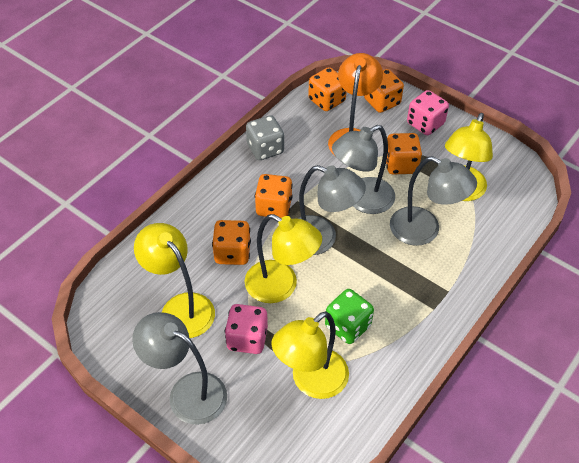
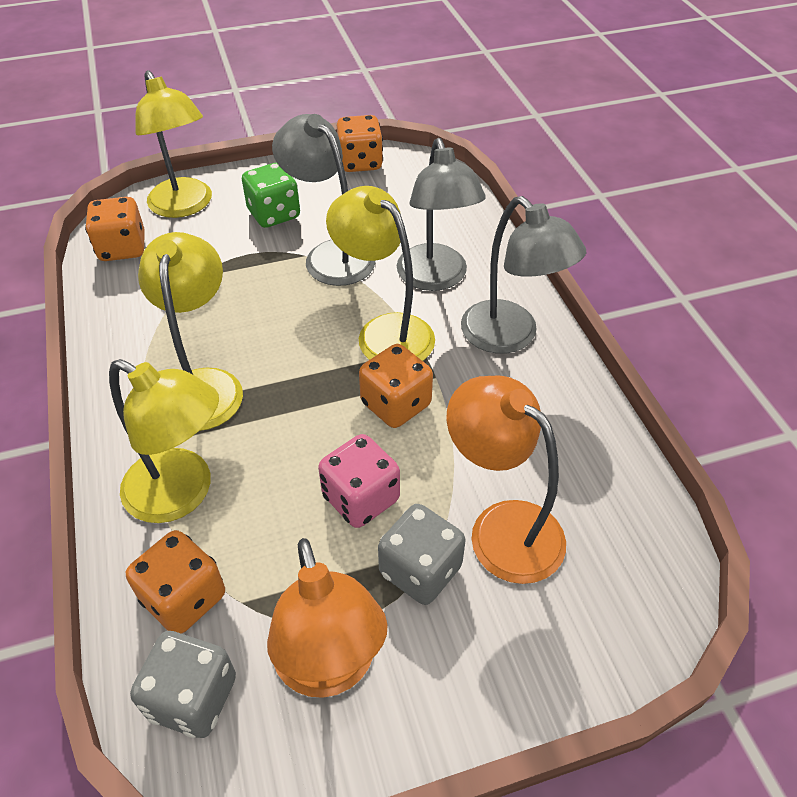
grey dice: 1 -> 2
grey lamp: 4 -> 3
orange dice: 5 -> 4
orange lamp: 1 -> 2
pink dice: 2 -> 1

